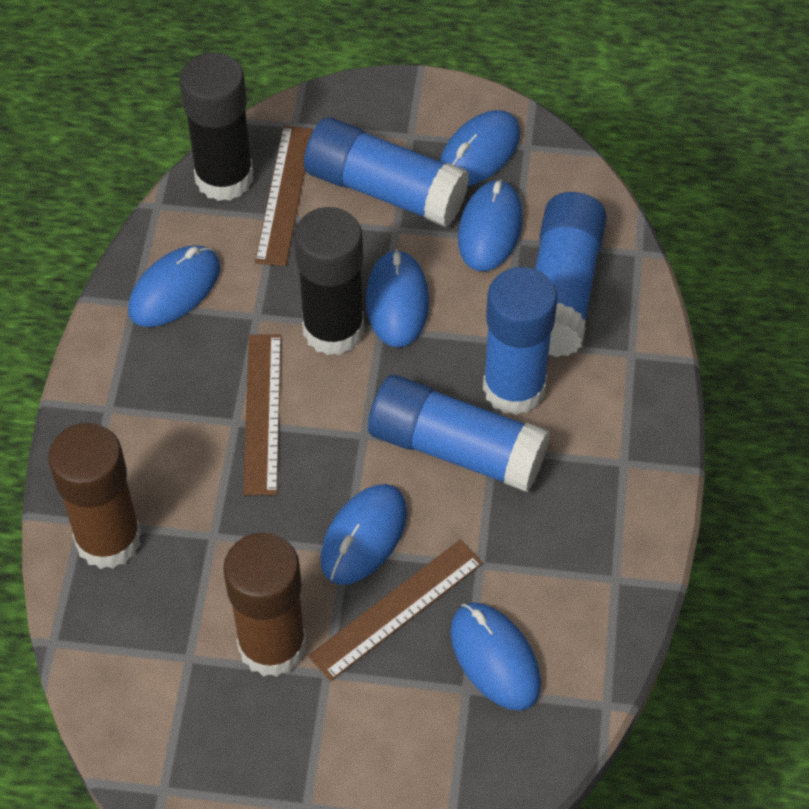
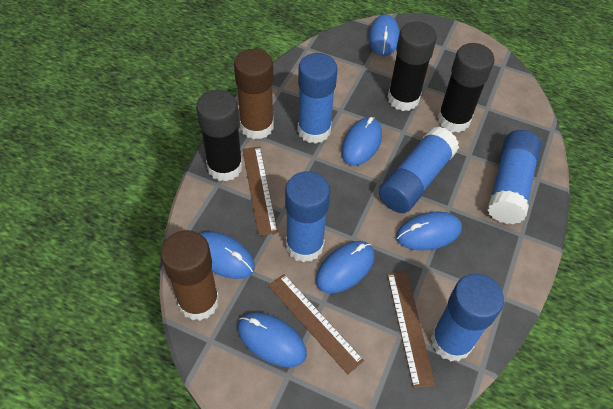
black glue stick: 2 -> 3
blue glue stick: 4 -> 5

